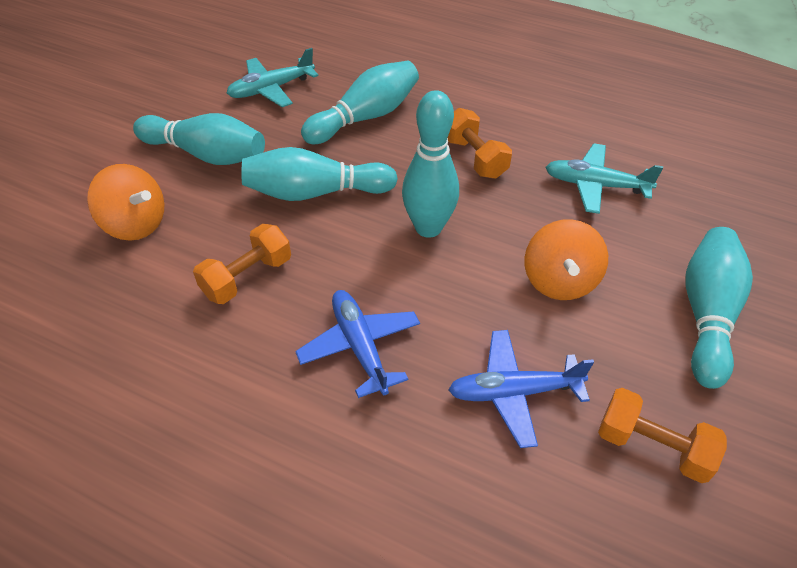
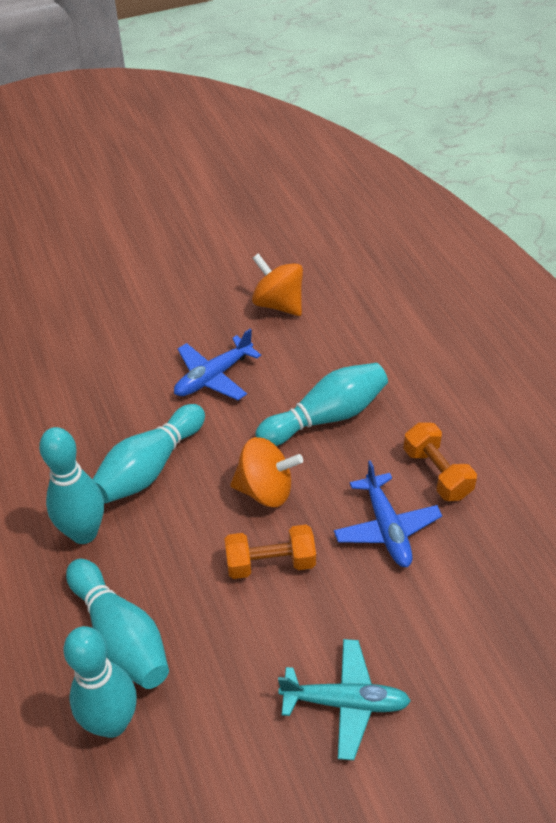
orange dumbbell: 3 -> 2
turquoise plane: 2 -> 1

